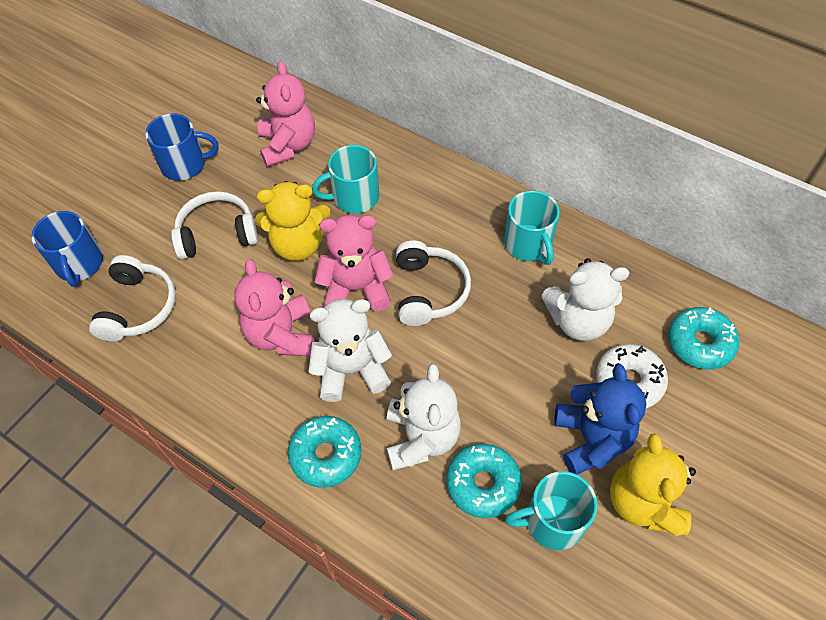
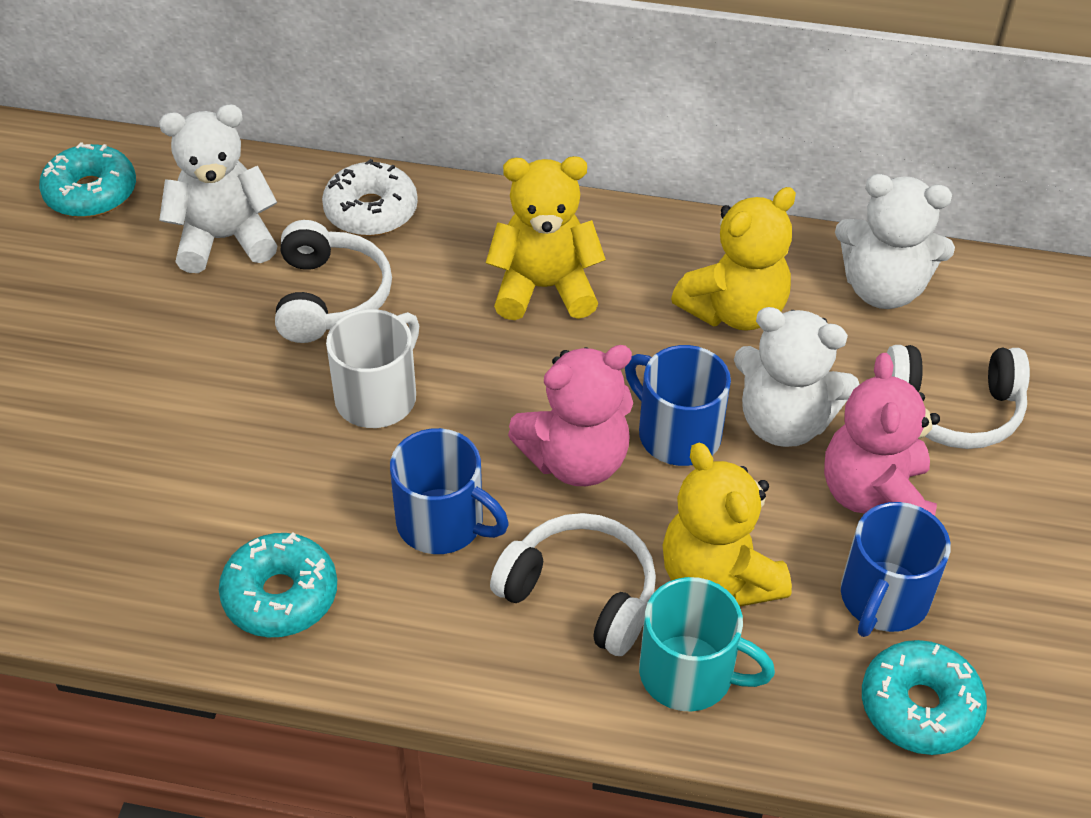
blue mug: 2 -> 3
blue teddy bear: 1 -> 0
pink teddy bear: 3 -> 2
turquoise mug: 3 -> 1
white mug: 0 -> 1
yellow teddy bear: 2 -> 3

